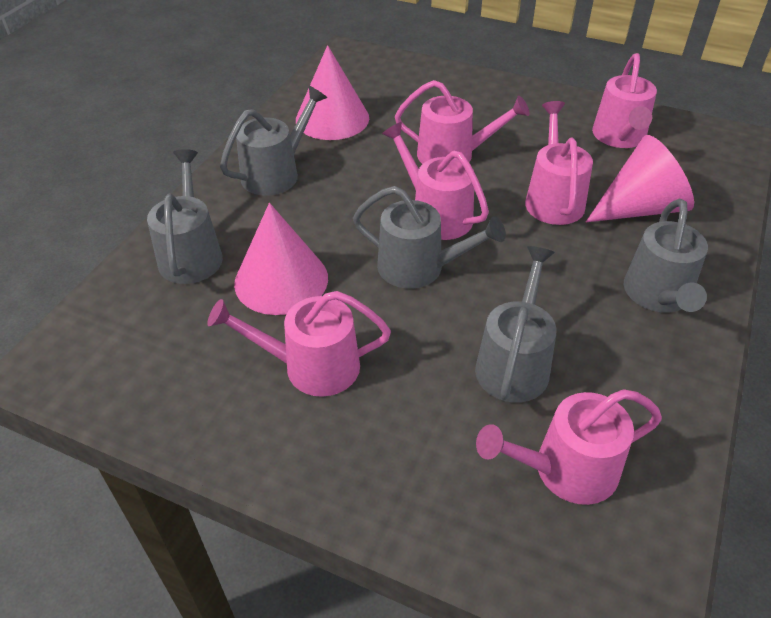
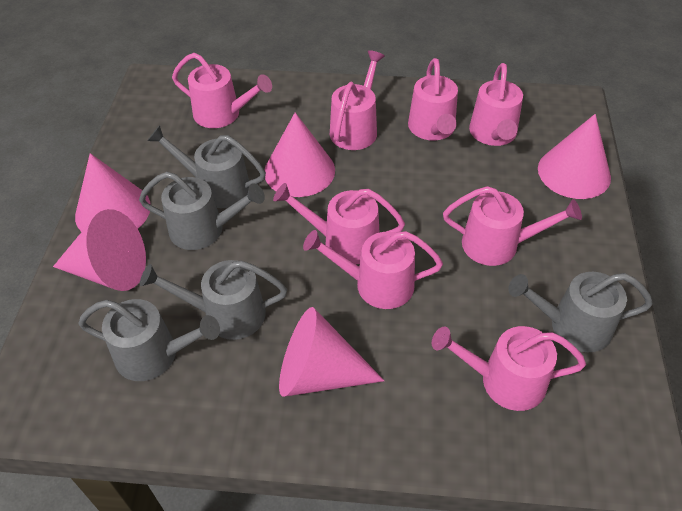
pink cone: 3 -> 5
pink watering can: 6 -> 8

